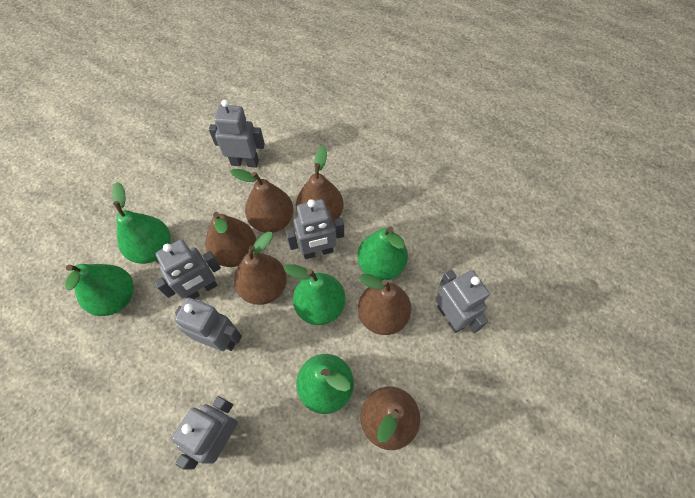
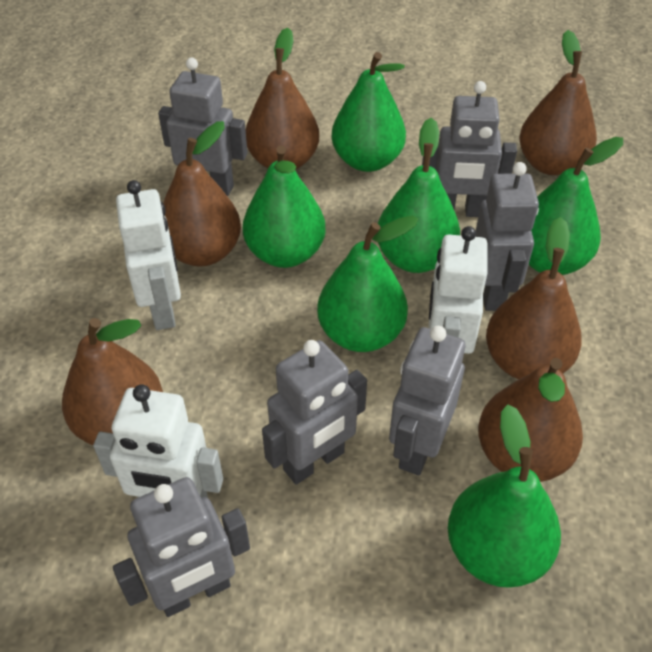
green pear: 5 -> 6
white robot: 0 -> 3

